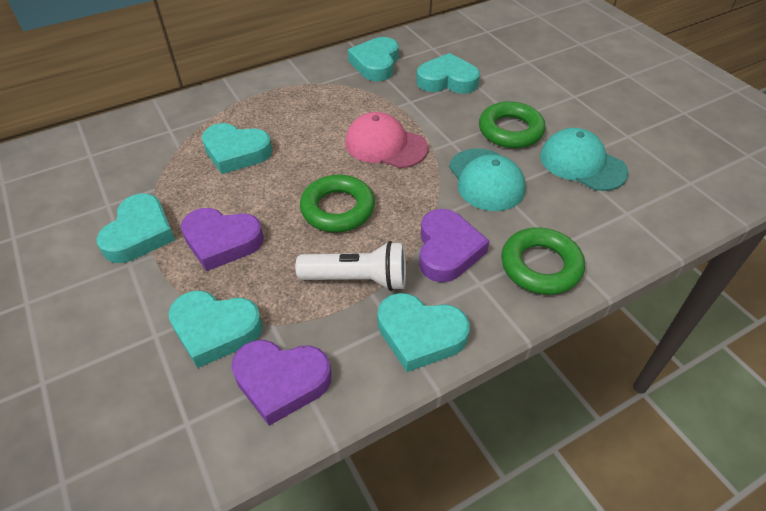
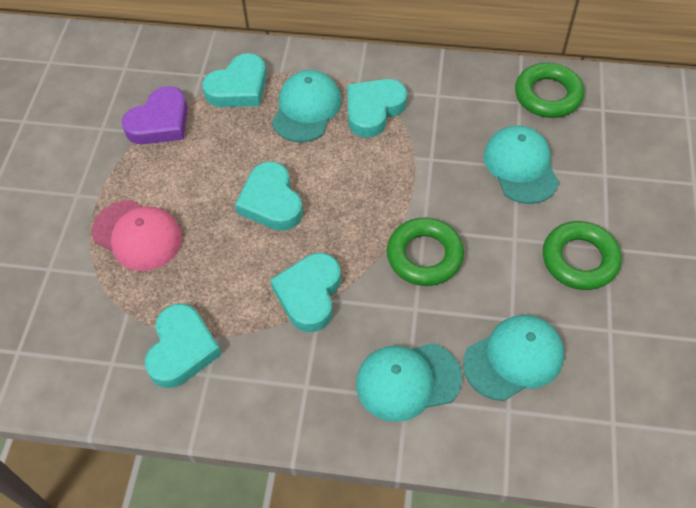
purple heart: 3 -> 1
turquoise cap: 2 -> 4
turquoise heart: 6 -> 5
white flashlight: 1 -> 0

